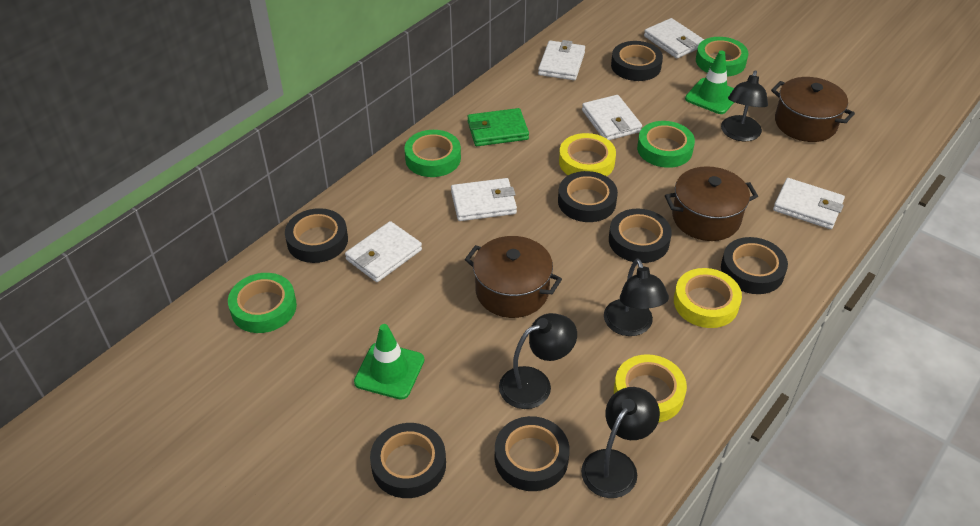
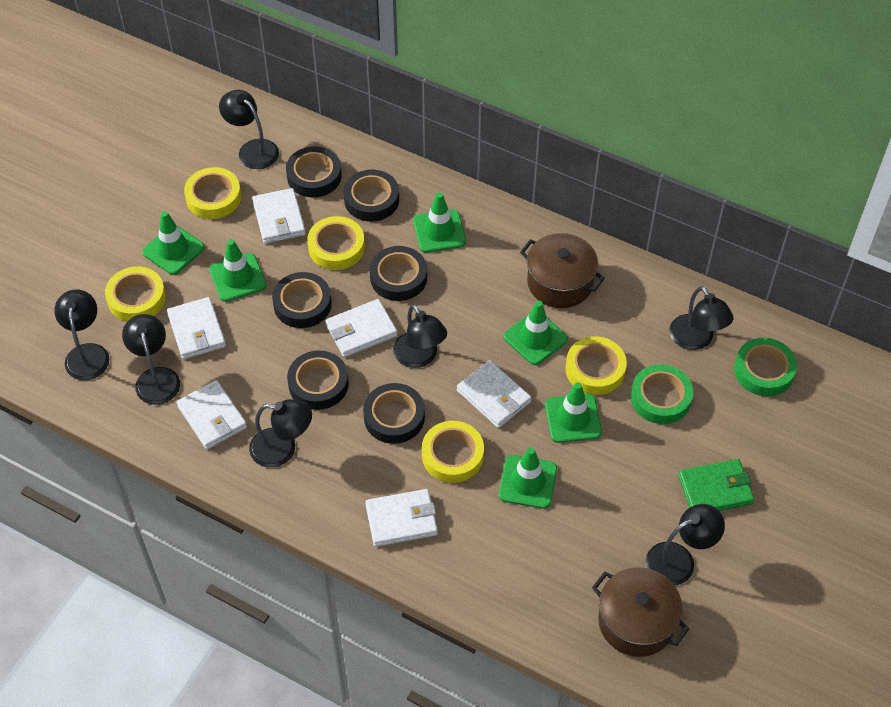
black lamp: 4 -> 7
black tape: 7 -> 6
brown pot: 3 -> 2
green tape: 4 -> 2
green traffic cone: 2 -> 6
yellow tape: 3 -> 5

